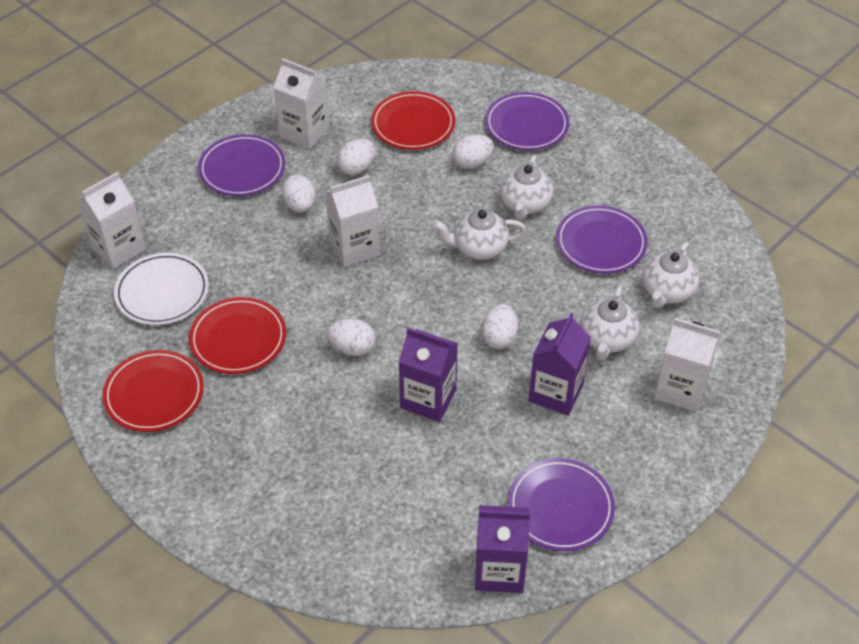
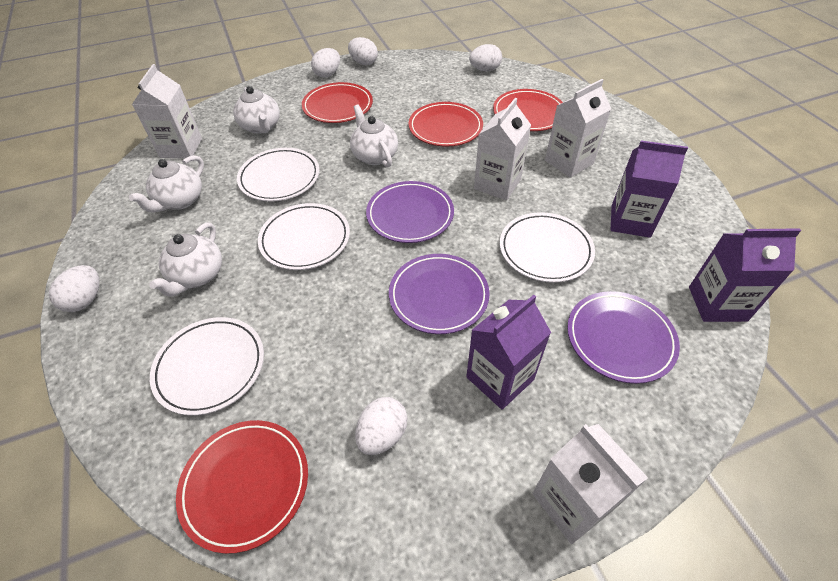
purple plate: 4 -> 3
red plate: 3 -> 4
white plate: 1 -> 4

